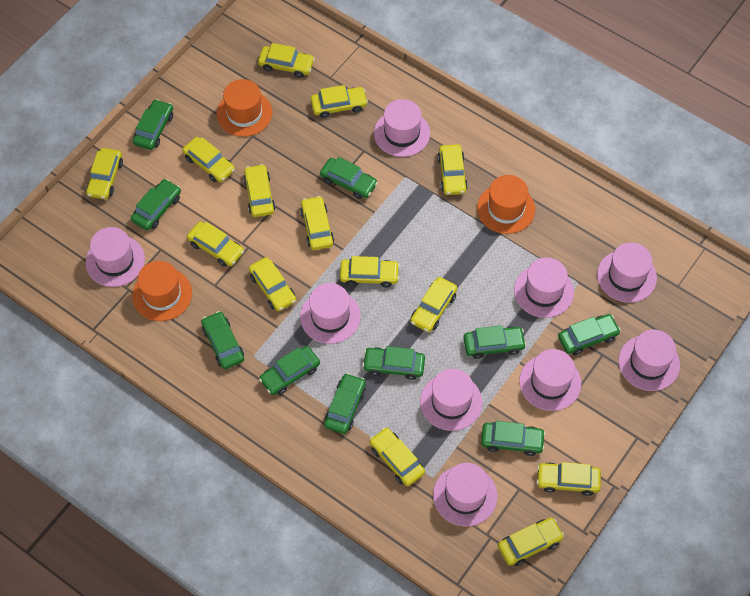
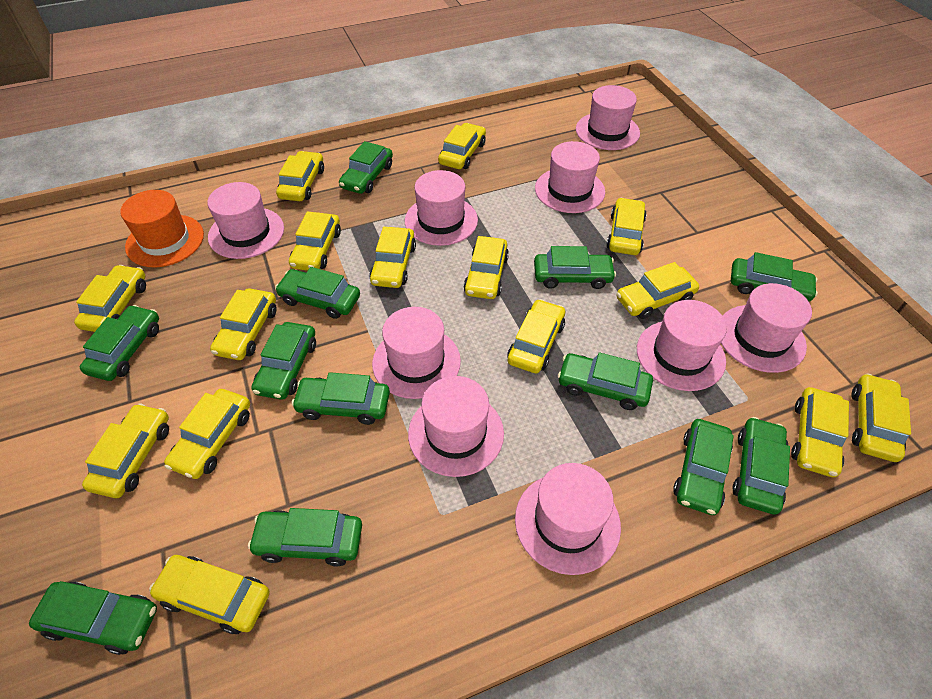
green car: 10 -> 12
orange hat: 3 -> 1
yellow car: 14 -> 15

